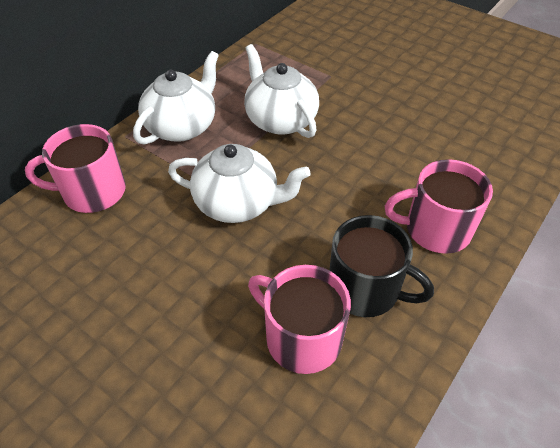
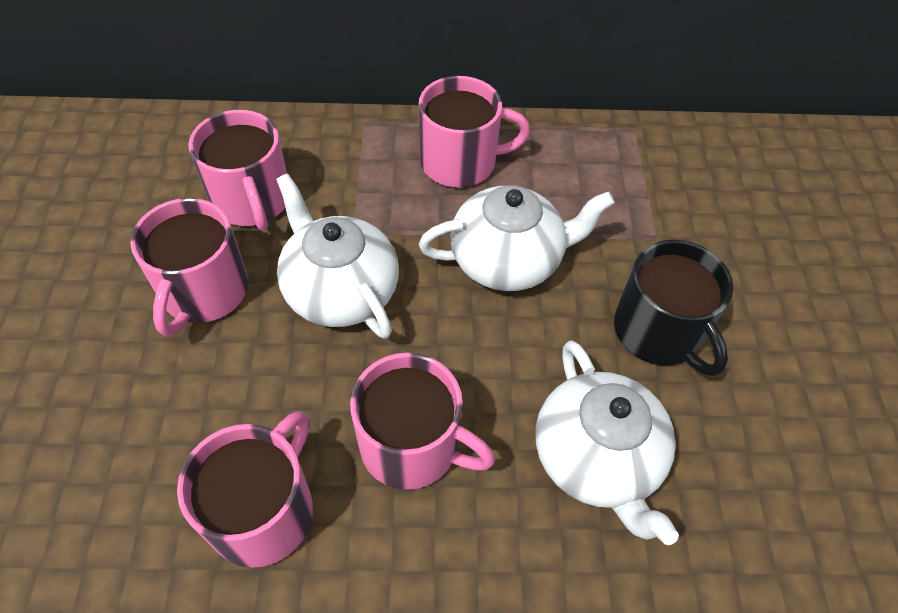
pink mug: 3 -> 5

